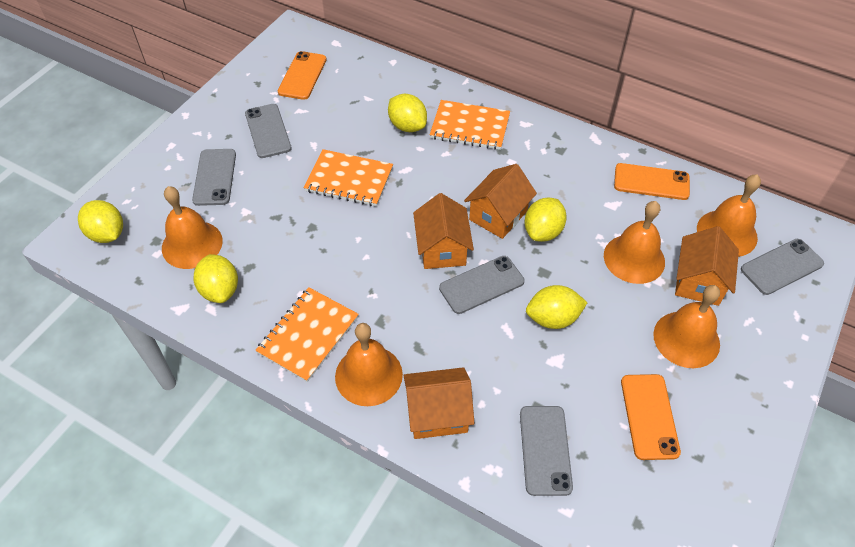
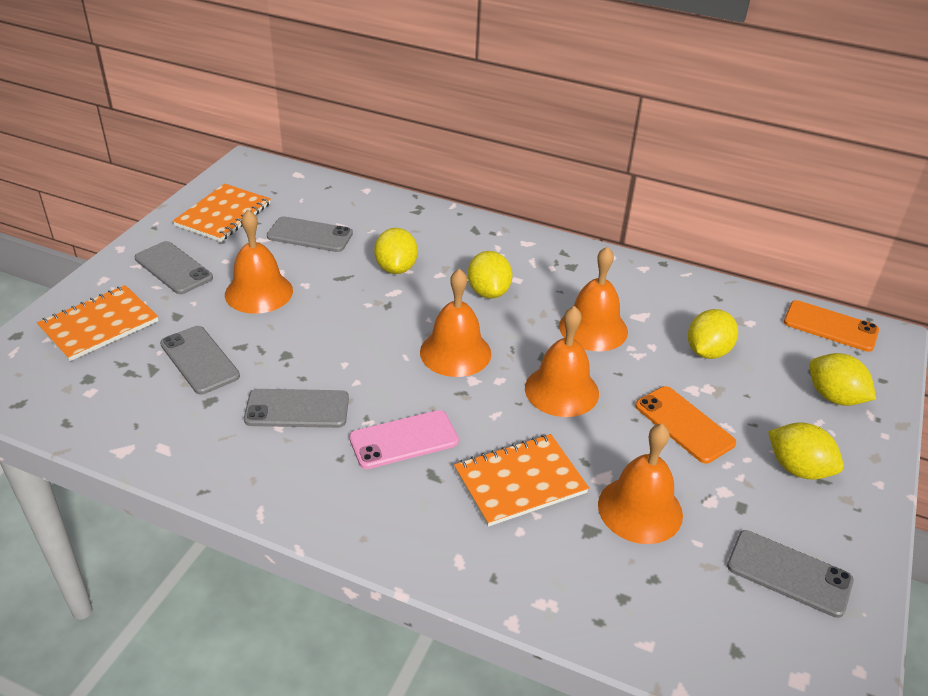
orange house: 4 -> 0
orange phone: 3 -> 2
pink phone: 0 -> 1

